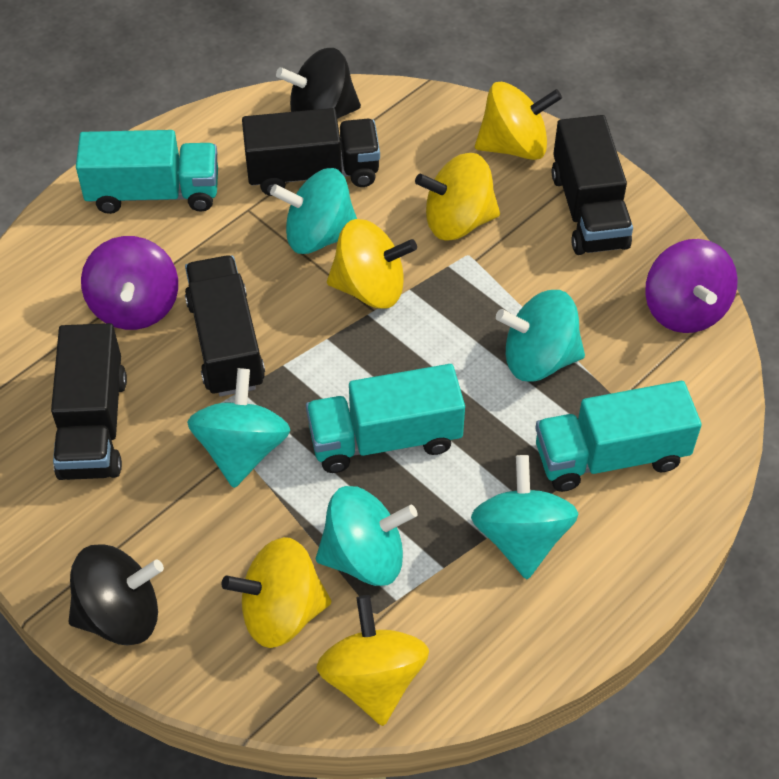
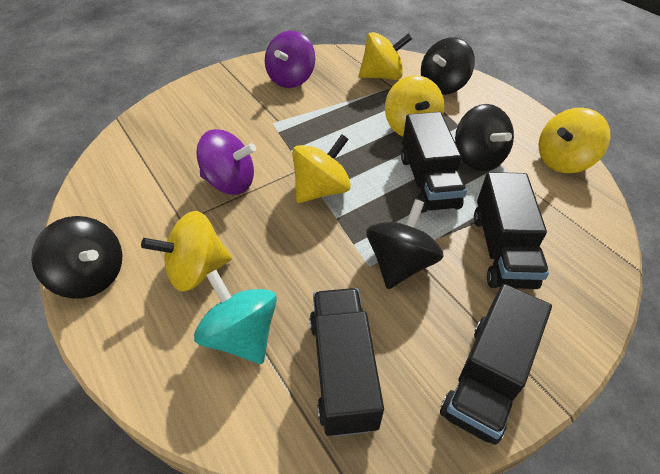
black spinning top: 2 -> 4
turquoise spinning top: 5 -> 1
turquoise truck: 3 -> 0

